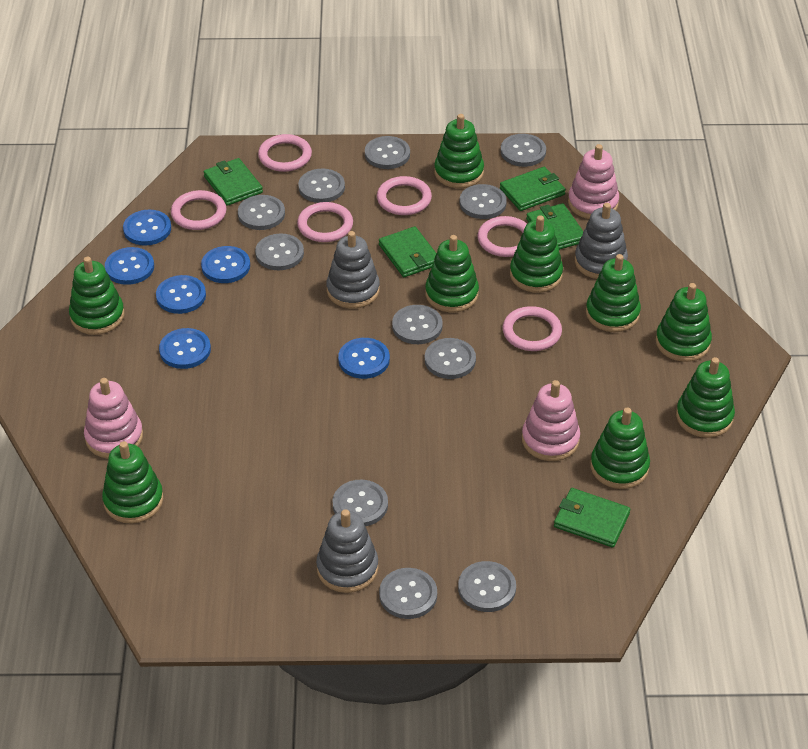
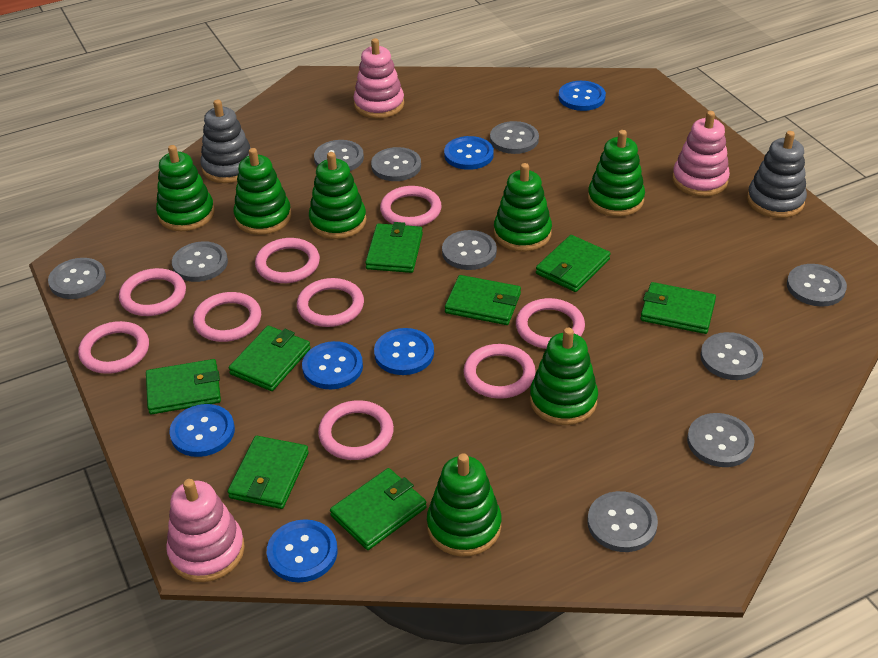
green stacking toy: 9 -> 7
green wallet: 5 -> 8
grey button: 11 -> 10
grey stacking toy: 3 -> 2
pink ring: 6 -> 9

